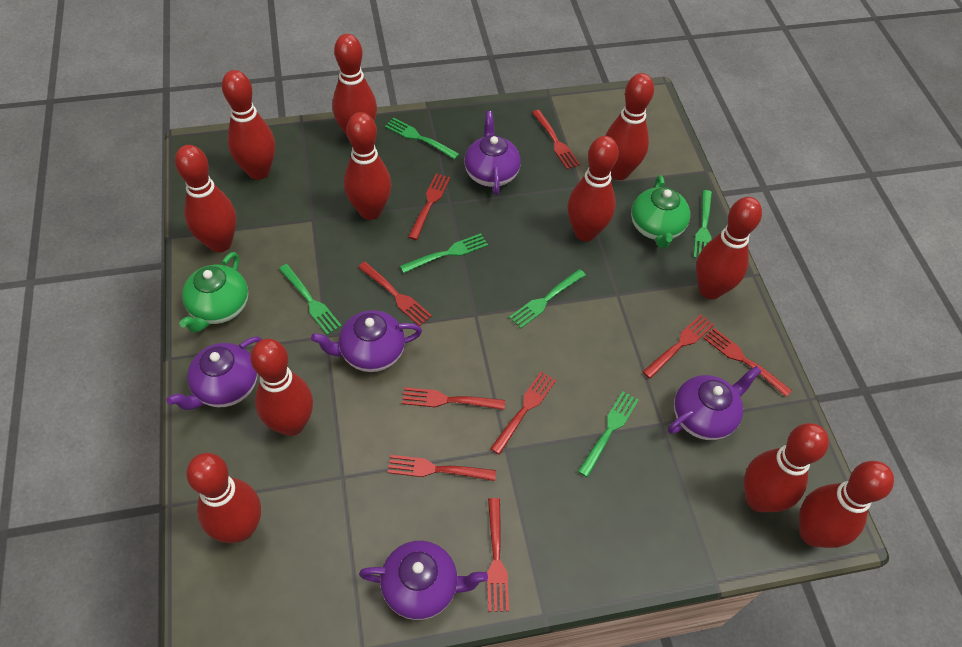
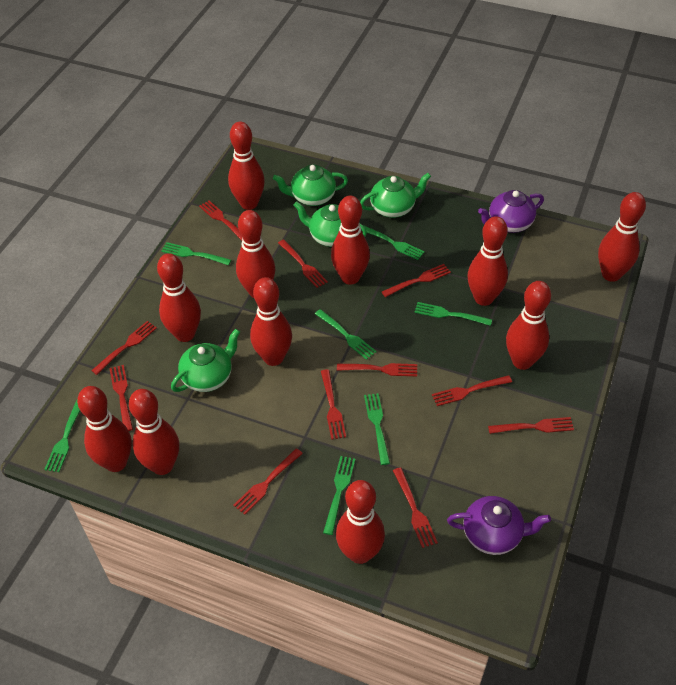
green fork: 6 -> 7
green teapot: 2 -> 4
purple teapot: 5 -> 2
red fork: 9 -> 11

